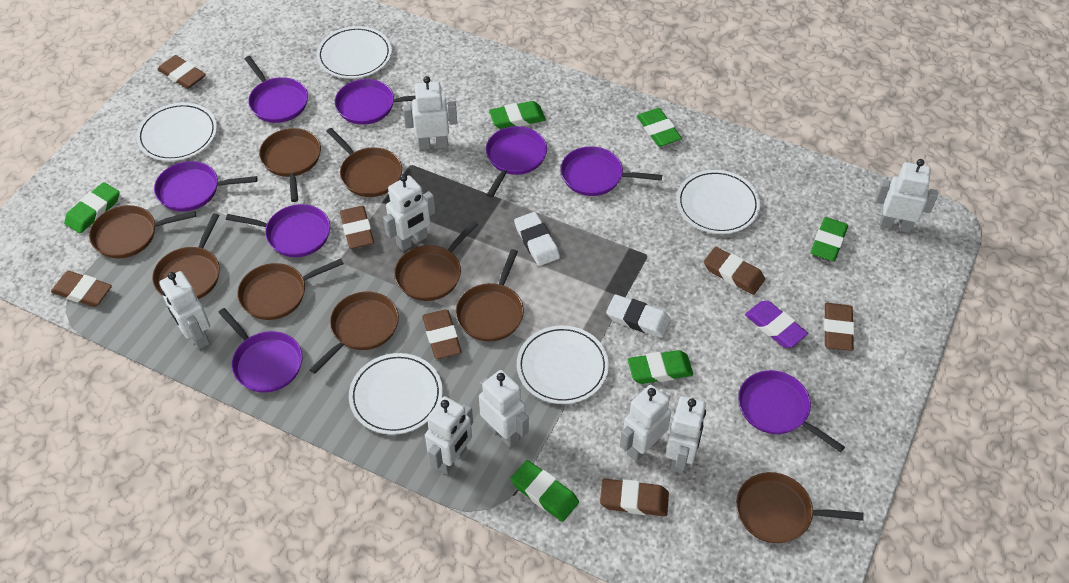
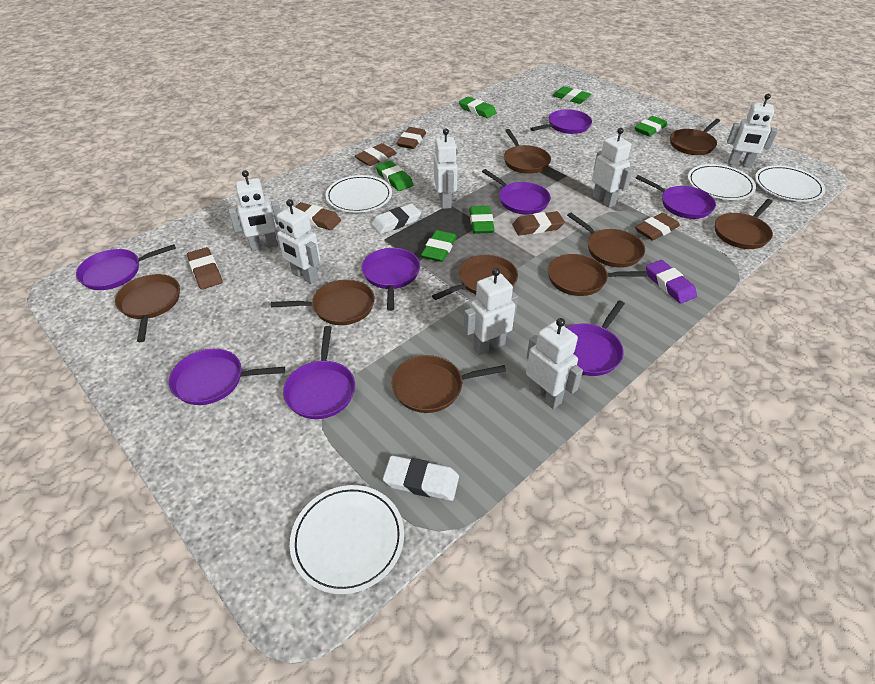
brown eraser: 7 -> 6
white plate: 5 -> 4
white robot: 8 -> 7

